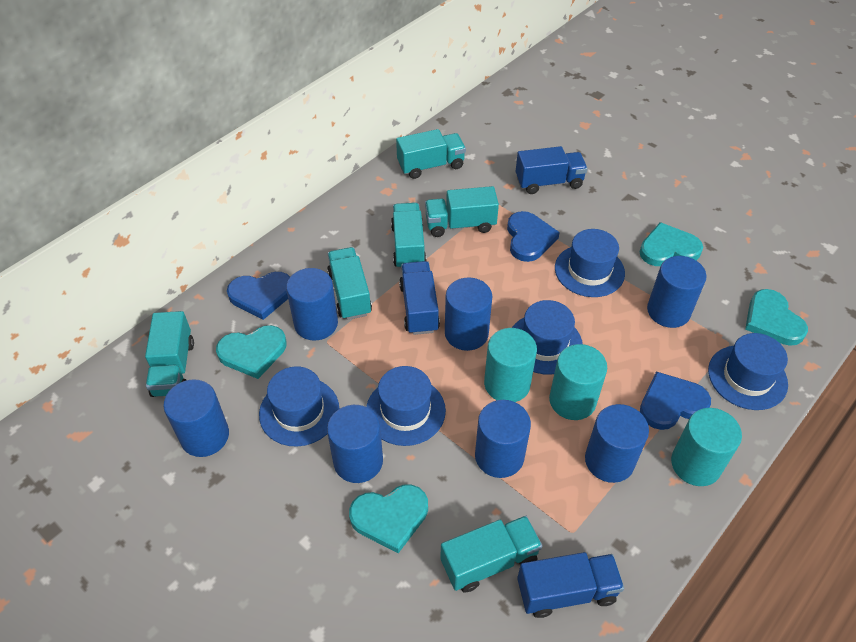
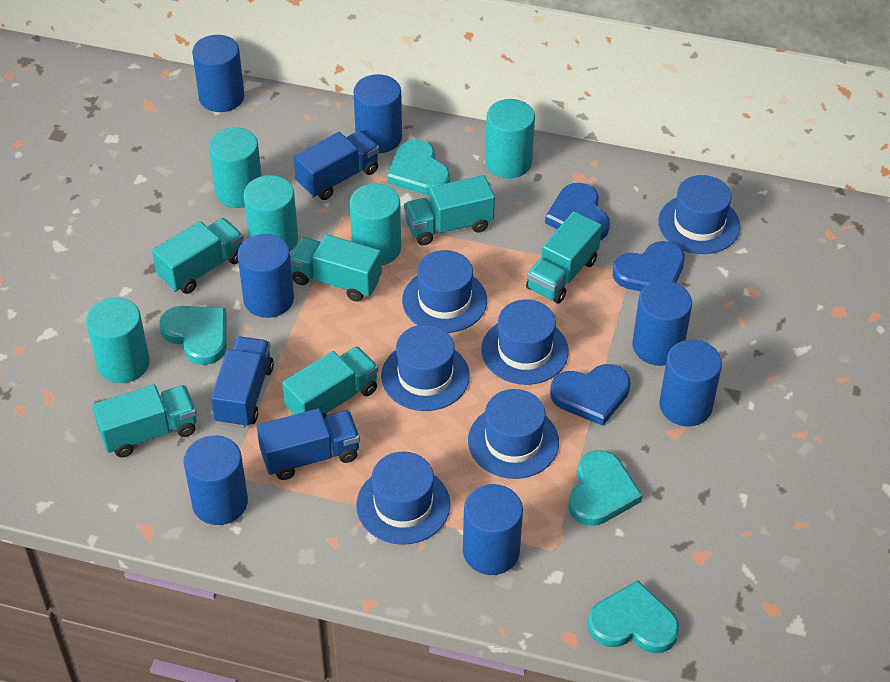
blue hat: 5 -> 6
turquoise cylinder: 3 -> 5

